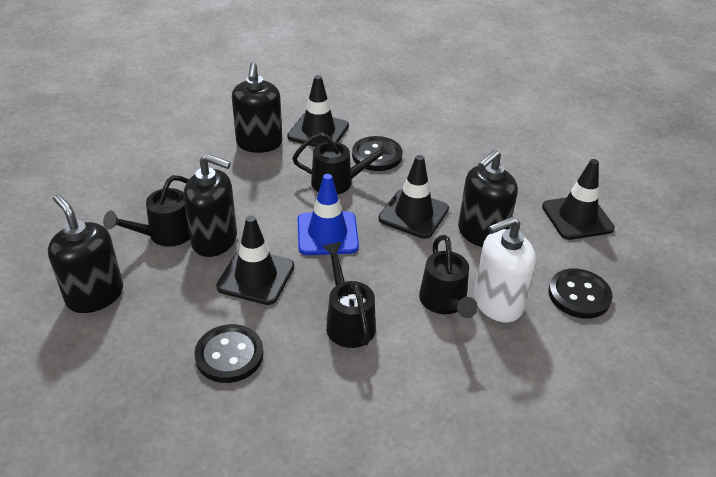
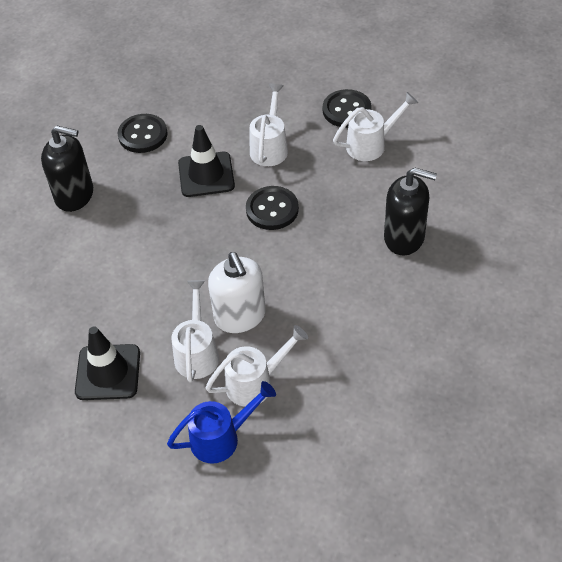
black soap dispenser: 4 -> 2
black traffic cone: 4 -> 2
black watering can: 4 -> 0
blue traffic cone: 1 -> 0
blue watering can: 0 -> 1
white watering can: 0 -> 4

